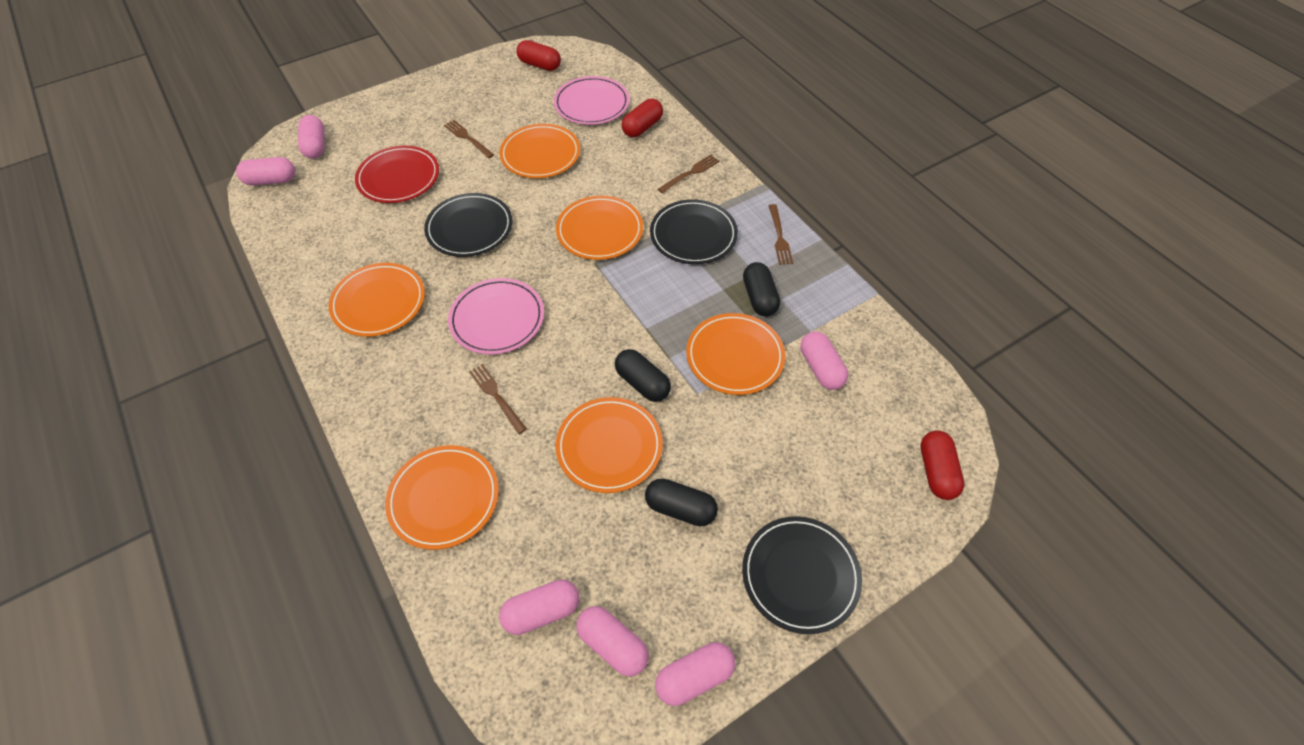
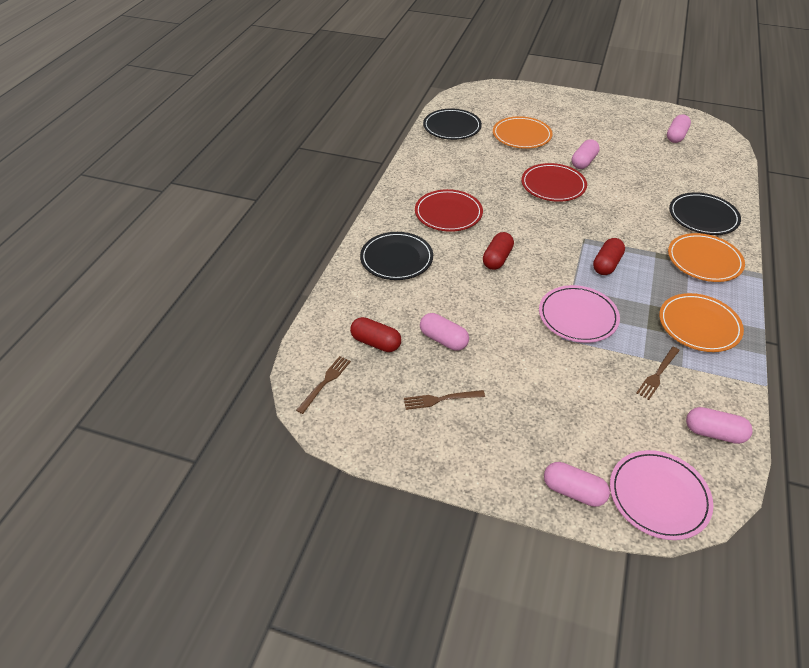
black capsule: 3 -> 0
brown fork: 4 -> 3
orange plate: 6 -> 3
pink capsule: 6 -> 5
red plate: 1 -> 2

